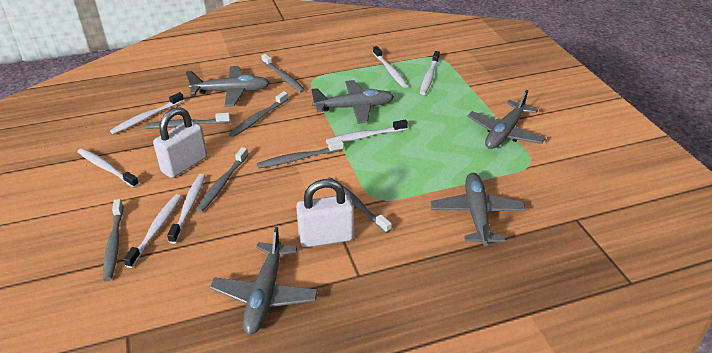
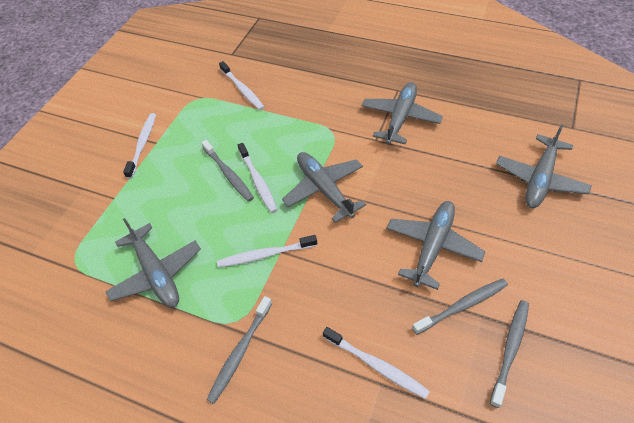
grey toothbrush: 7 -> 4
white padlock: 2 -> 0
white toothbrush: 7 -> 5

